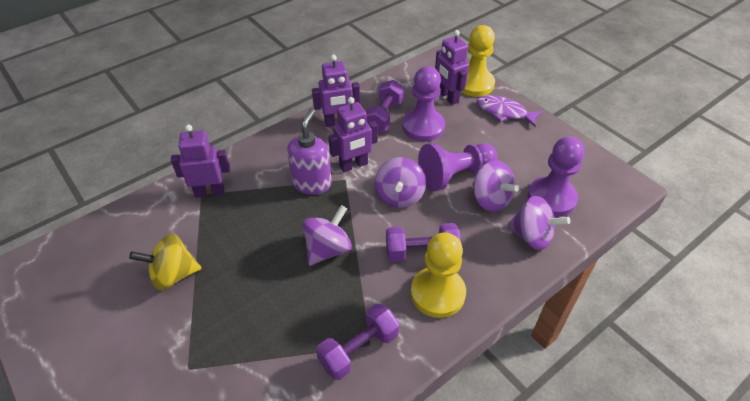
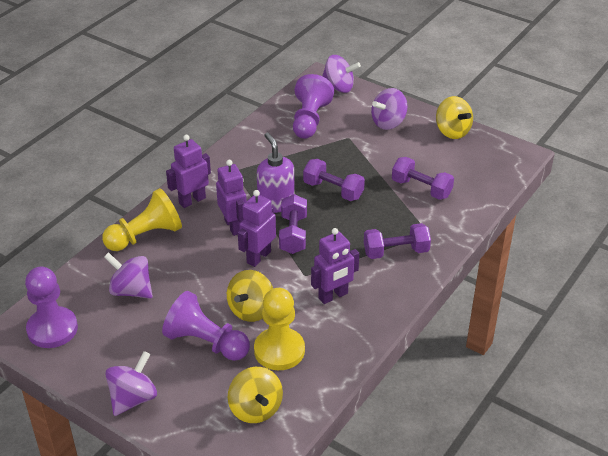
purple dumbbell: 3 -> 4
purple fish: 1 -> 0
yellow spinning top: 1 -> 3

